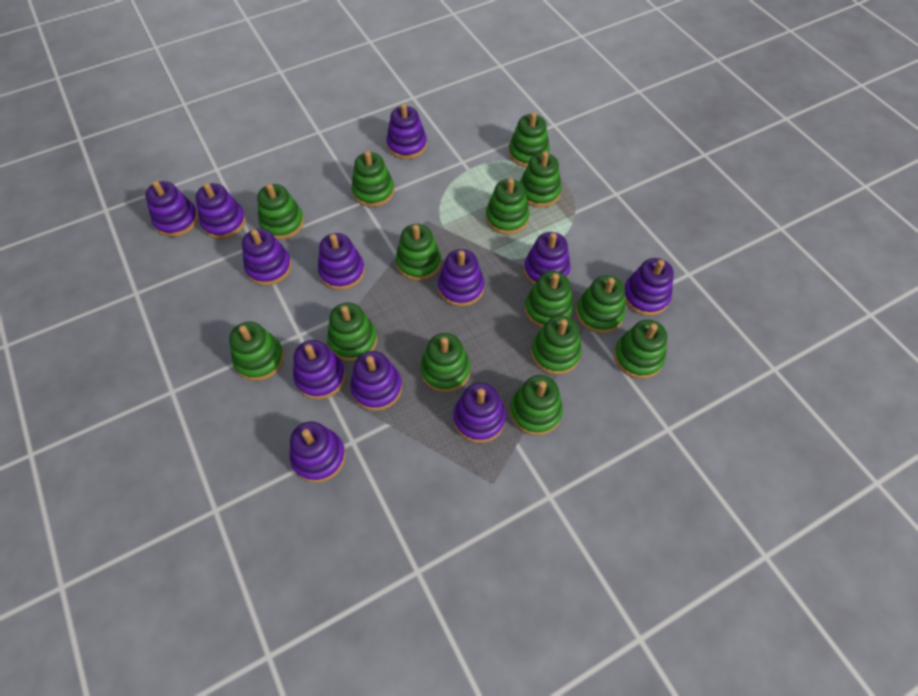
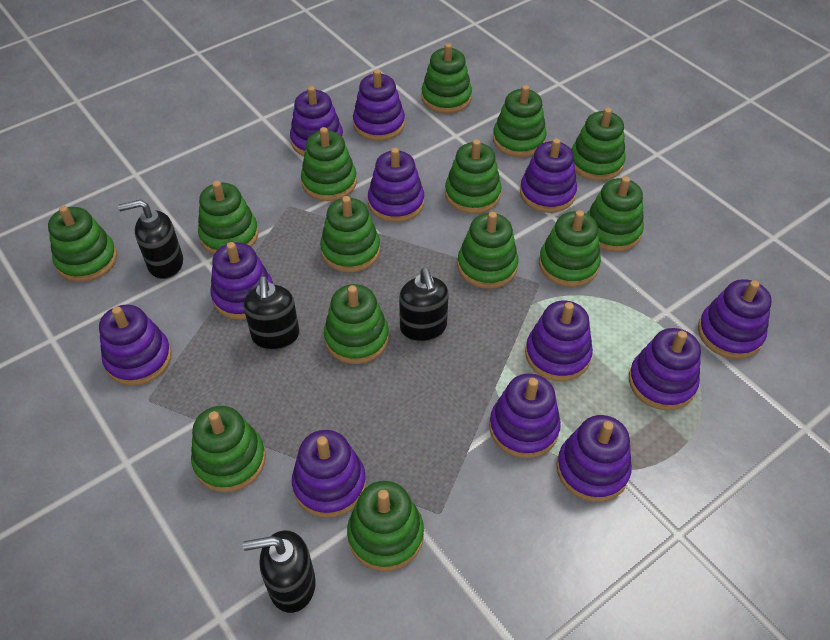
black soap dispenser: 0 -> 4

